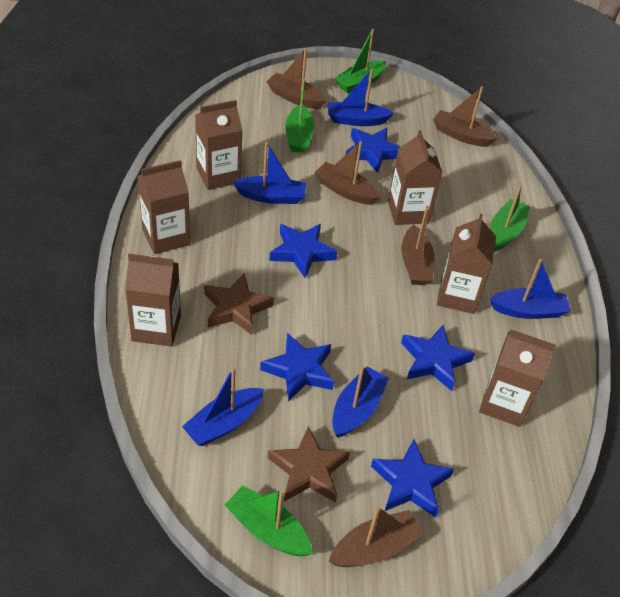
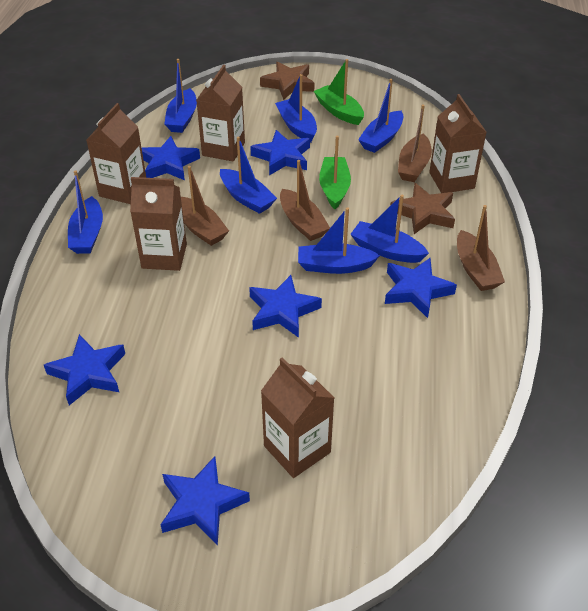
blue boat: 5 -> 7
blue star: 5 -> 6
brown boat: 5 -> 4
brown carton: 6 -> 5
green boat: 4 -> 2

